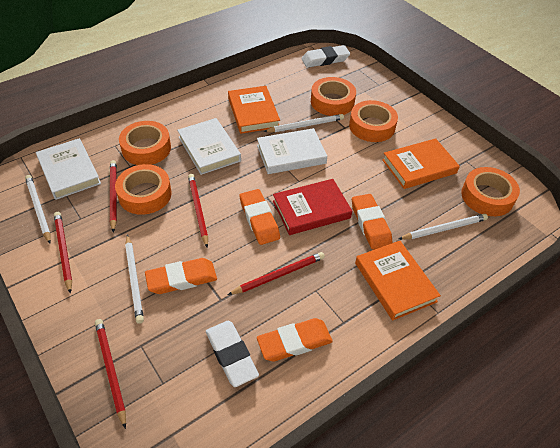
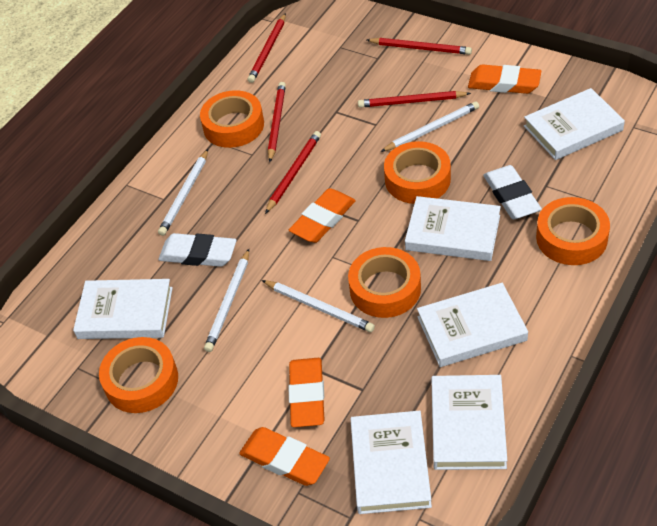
orange book: 3 -> 0
red book: 1 -> 0
white book: 3 -> 6

